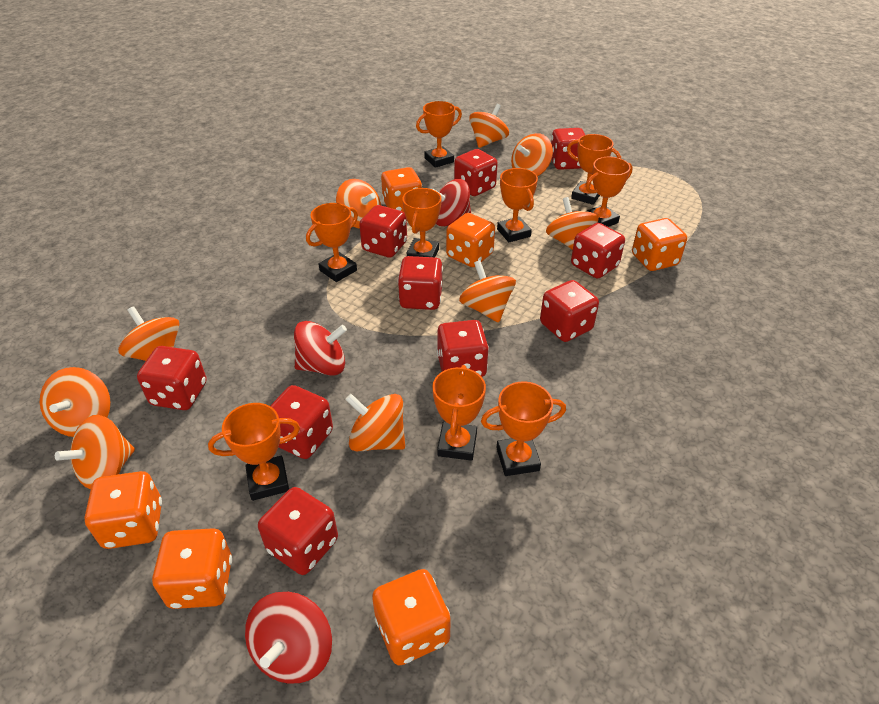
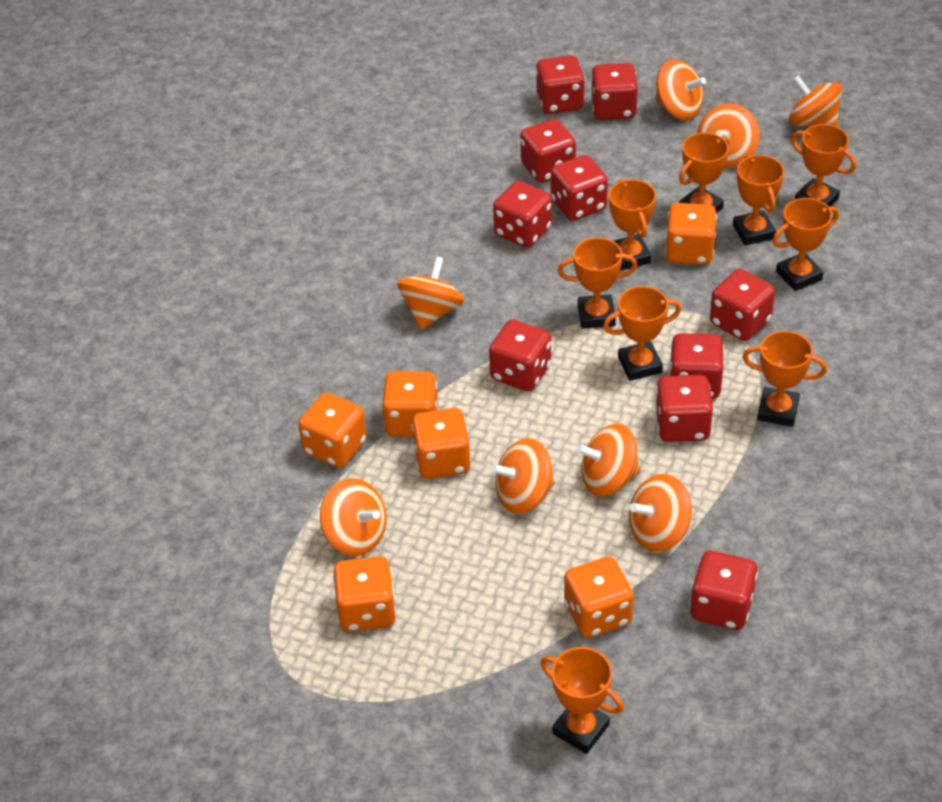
orange spinning top: 9 -> 8
red spinning top: 3 -> 0

